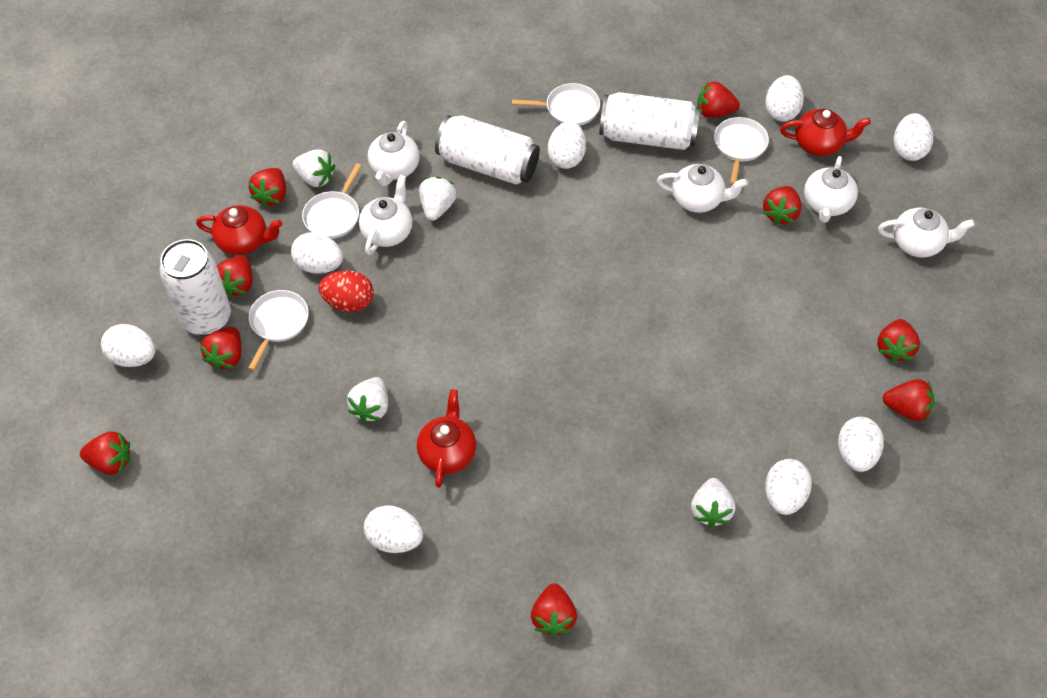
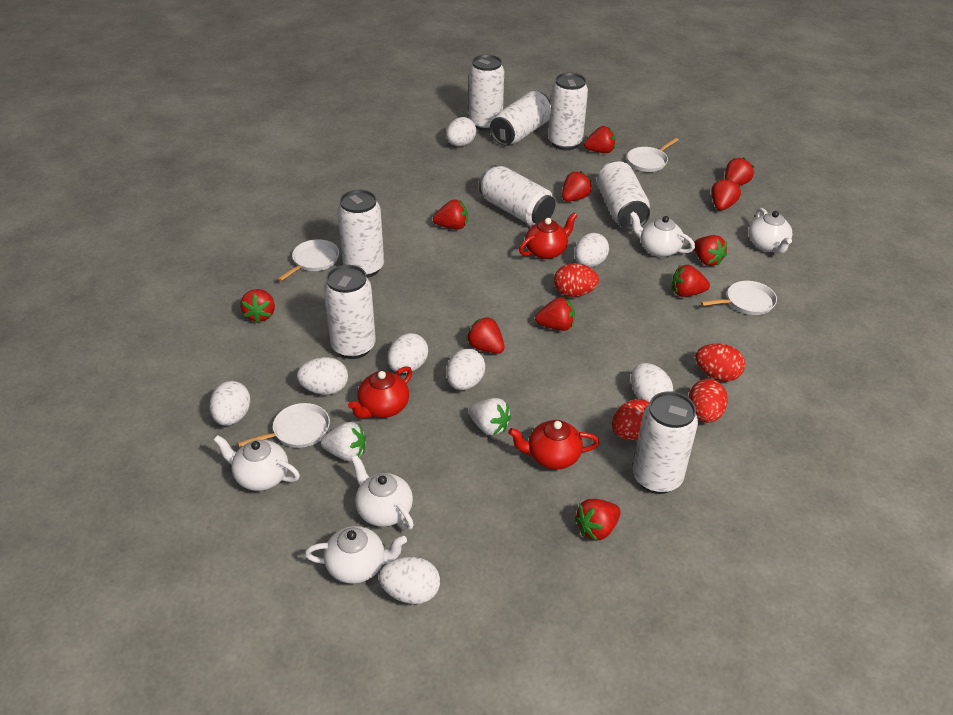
red egg: 1 -> 4
red strawberry: 9 -> 11
white can: 3 -> 8
white strawberry: 4 -> 2

